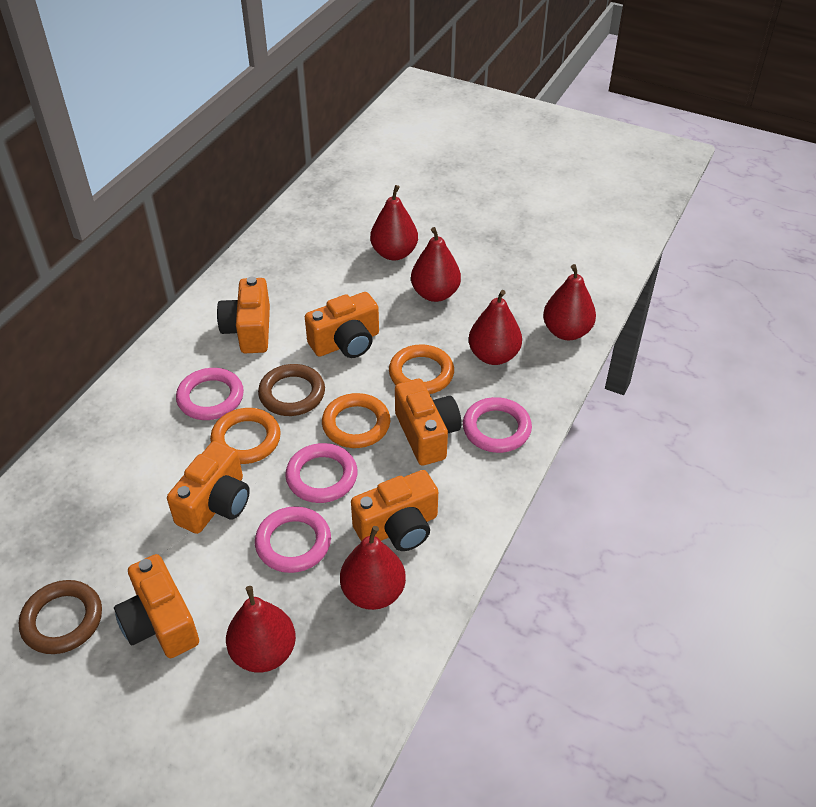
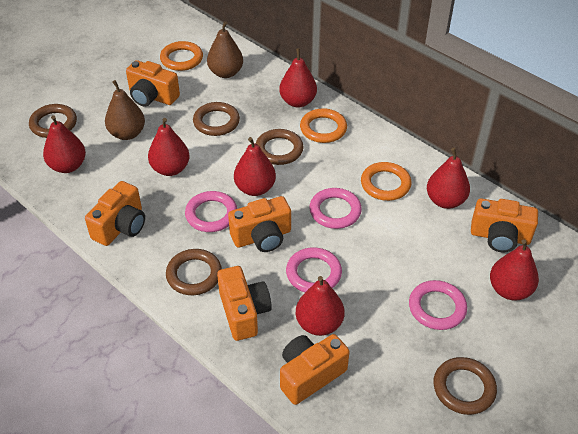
brown pear: 0 -> 2
brown ring: 2 -> 5
red pear: 6 -> 7

